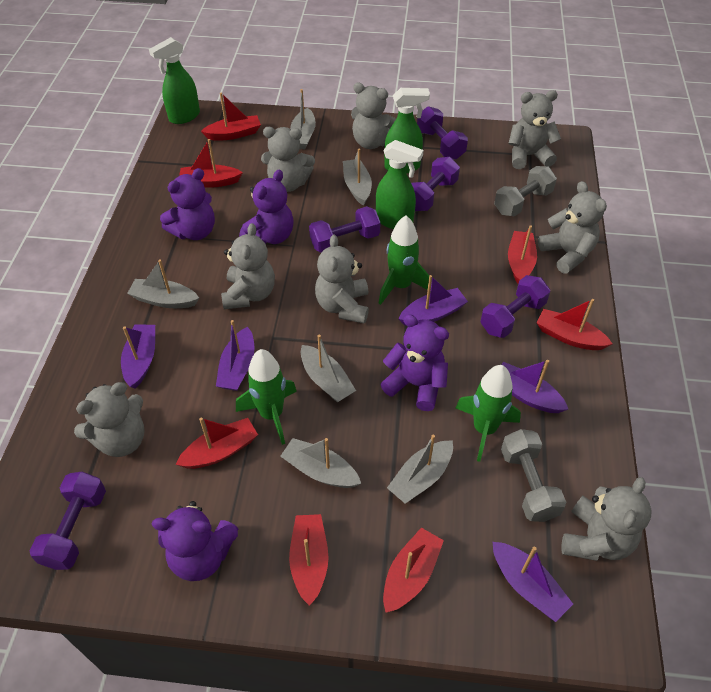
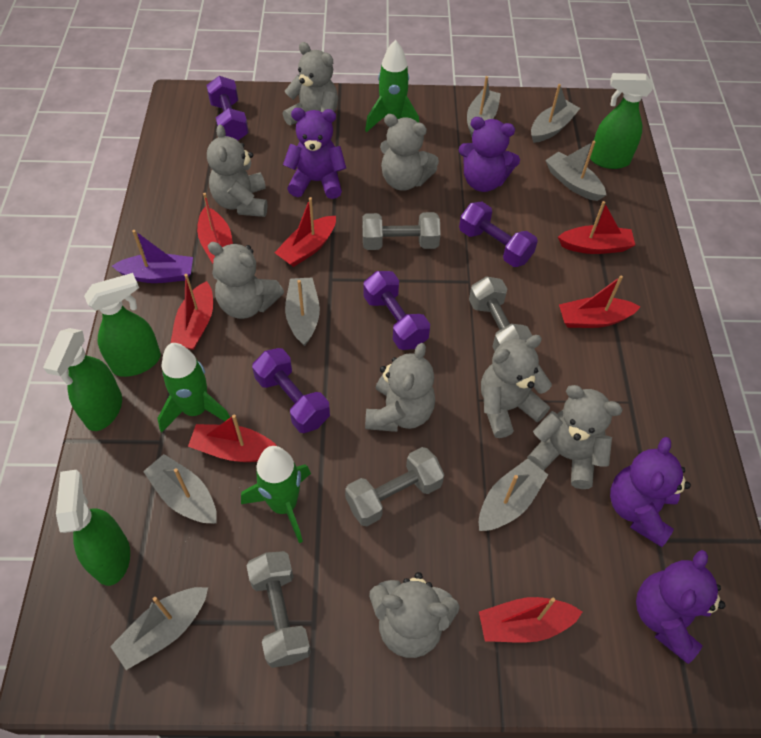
green spray bottle: 3 -> 4
grey boat: 6 -> 7
grey dumbbell: 2 -> 4
purple boat: 5 -> 1
purple dumbbell: 5 -> 4

